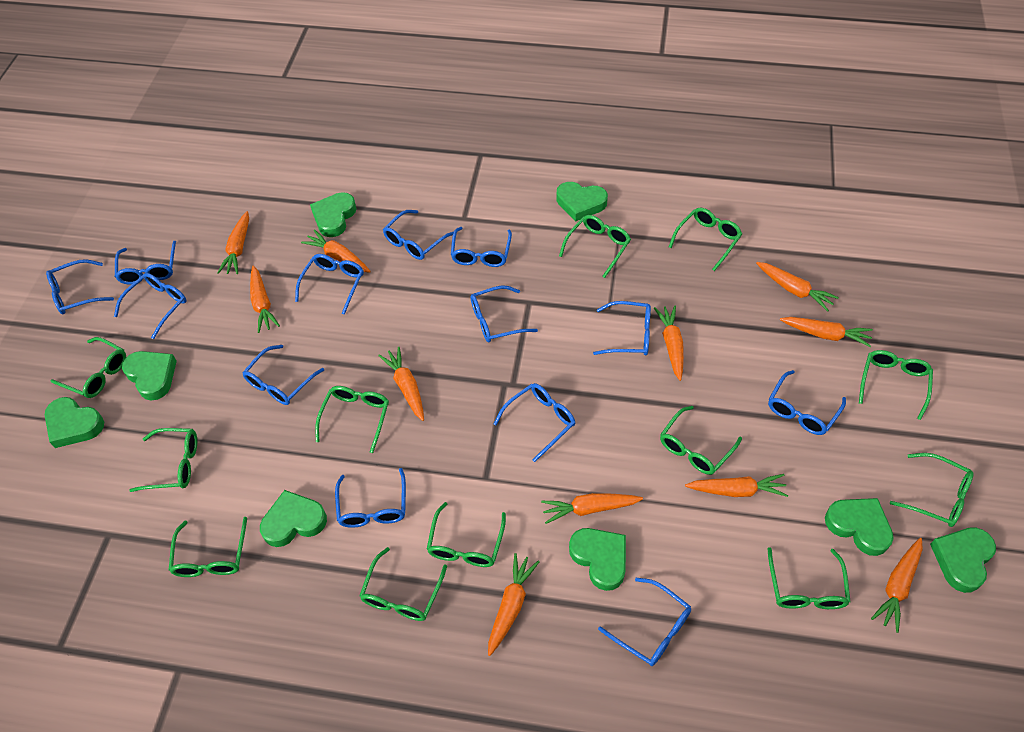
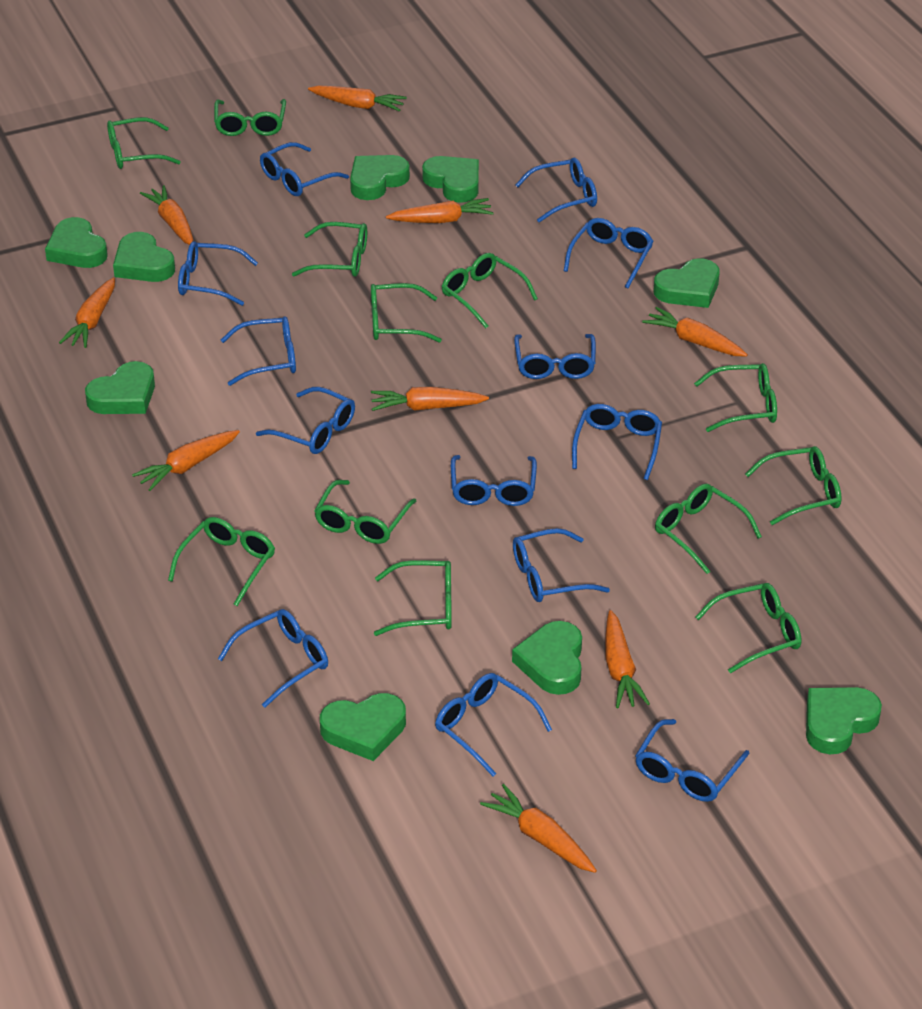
green heart: 8 -> 9
orange carrot: 11 -> 9

